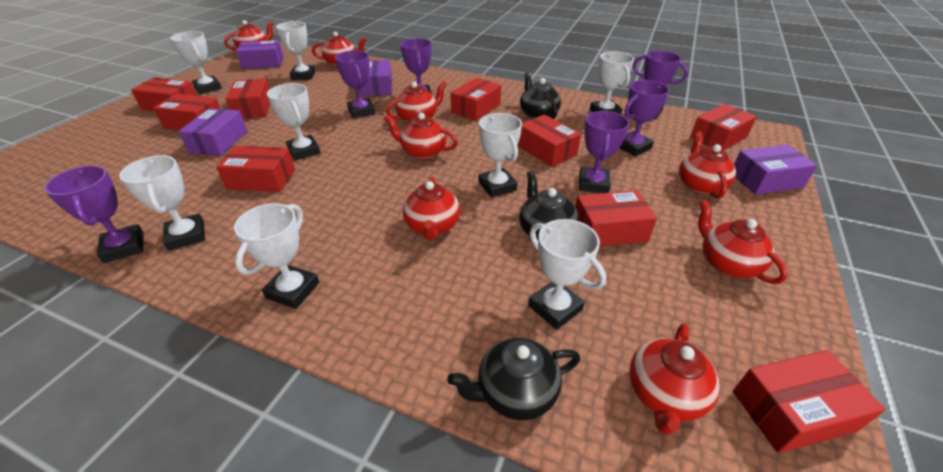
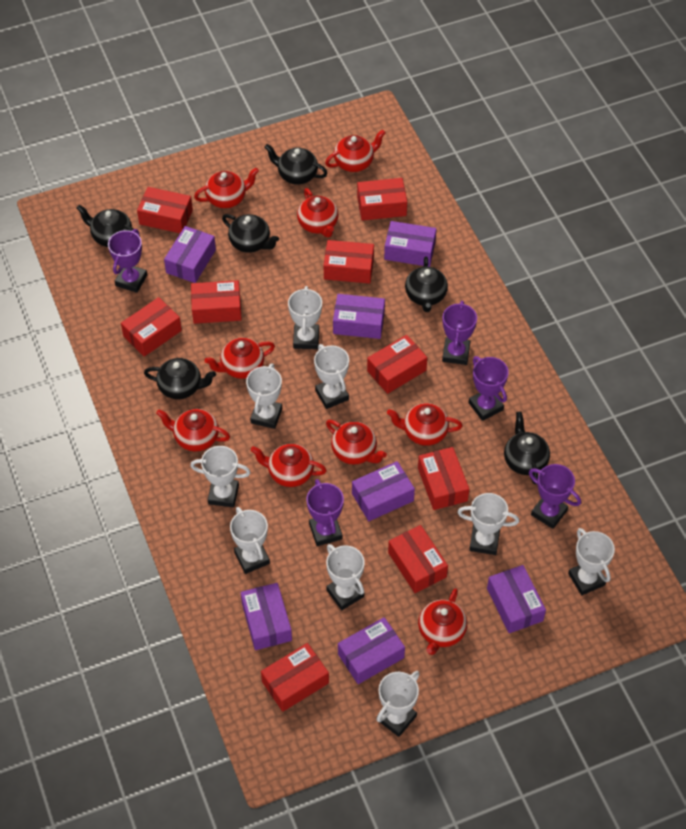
black teapot: 3 -> 6
purple box: 4 -> 7
purple trophy: 6 -> 5
red teapot: 8 -> 9
white trophy: 8 -> 9

